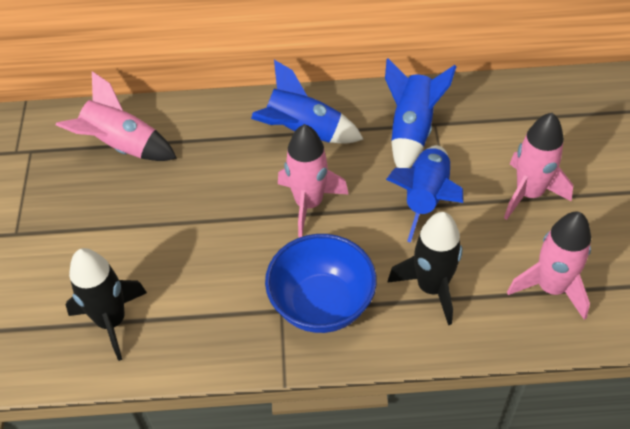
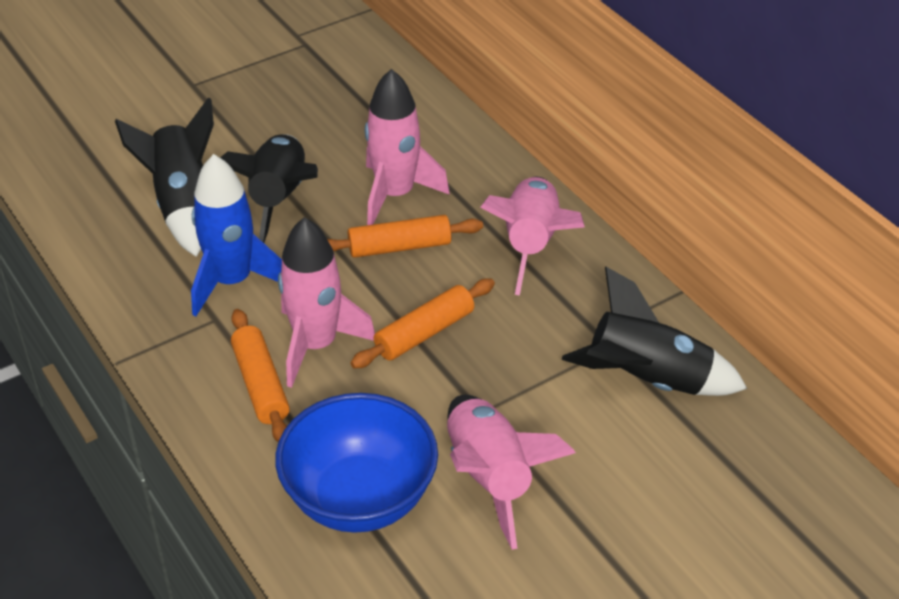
black rocket: 2 -> 3
blue rocket: 3 -> 1
orange rolling pin: 0 -> 3

